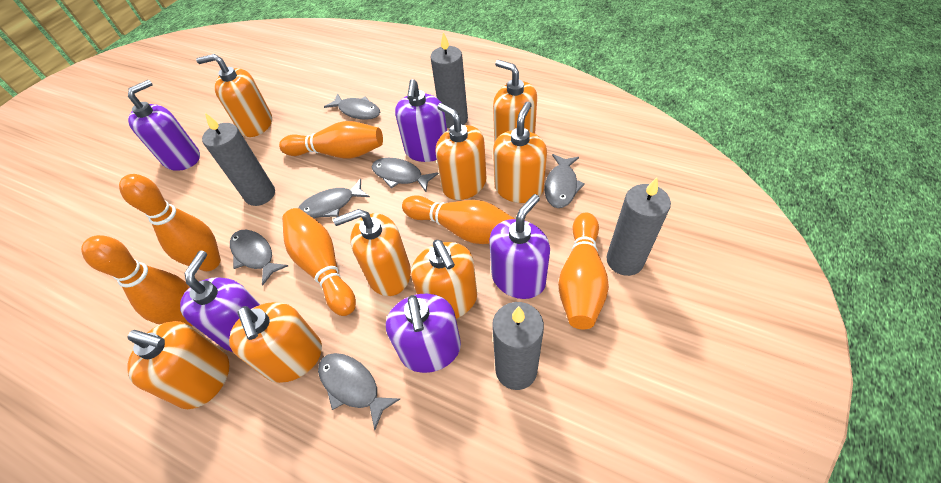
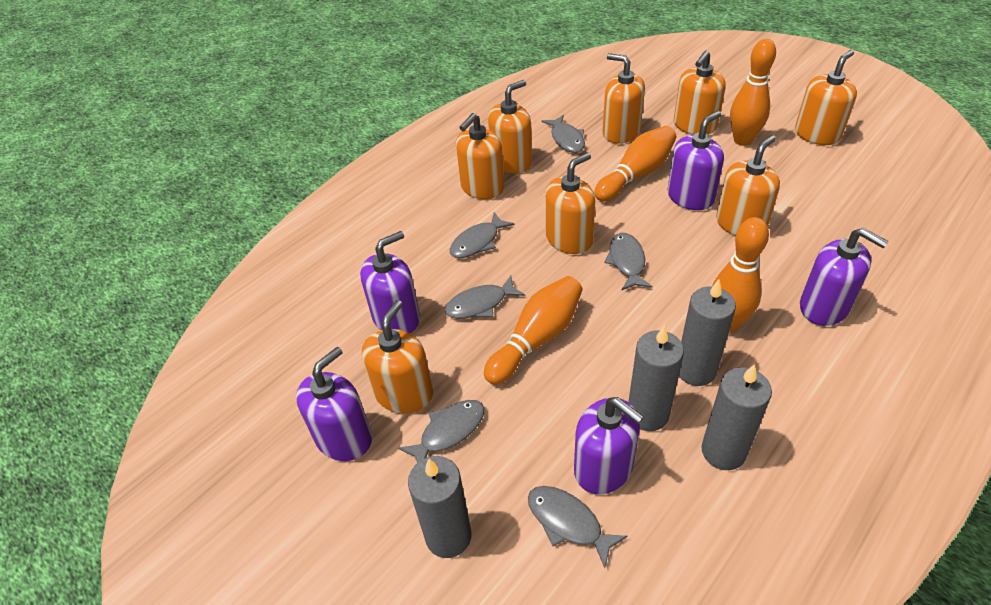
orange bowling pin: 6 -> 4

